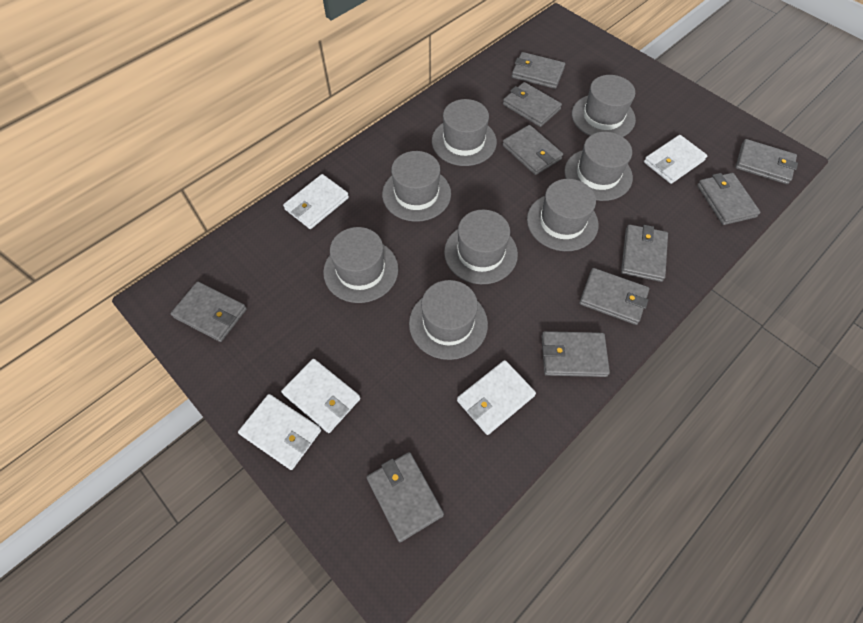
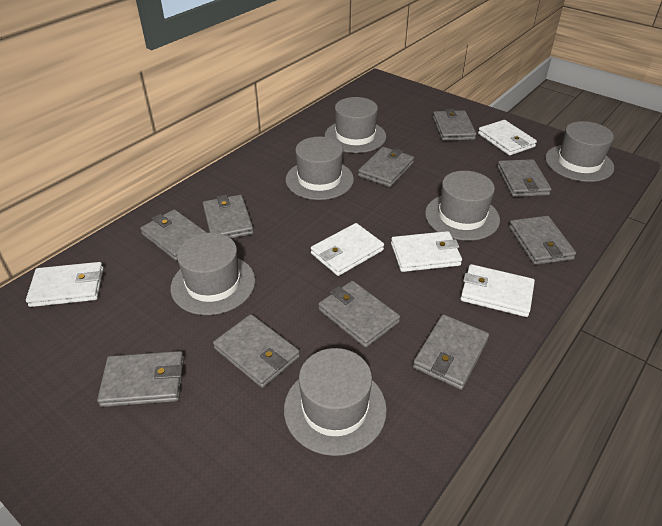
grey hat: 8 -> 6

